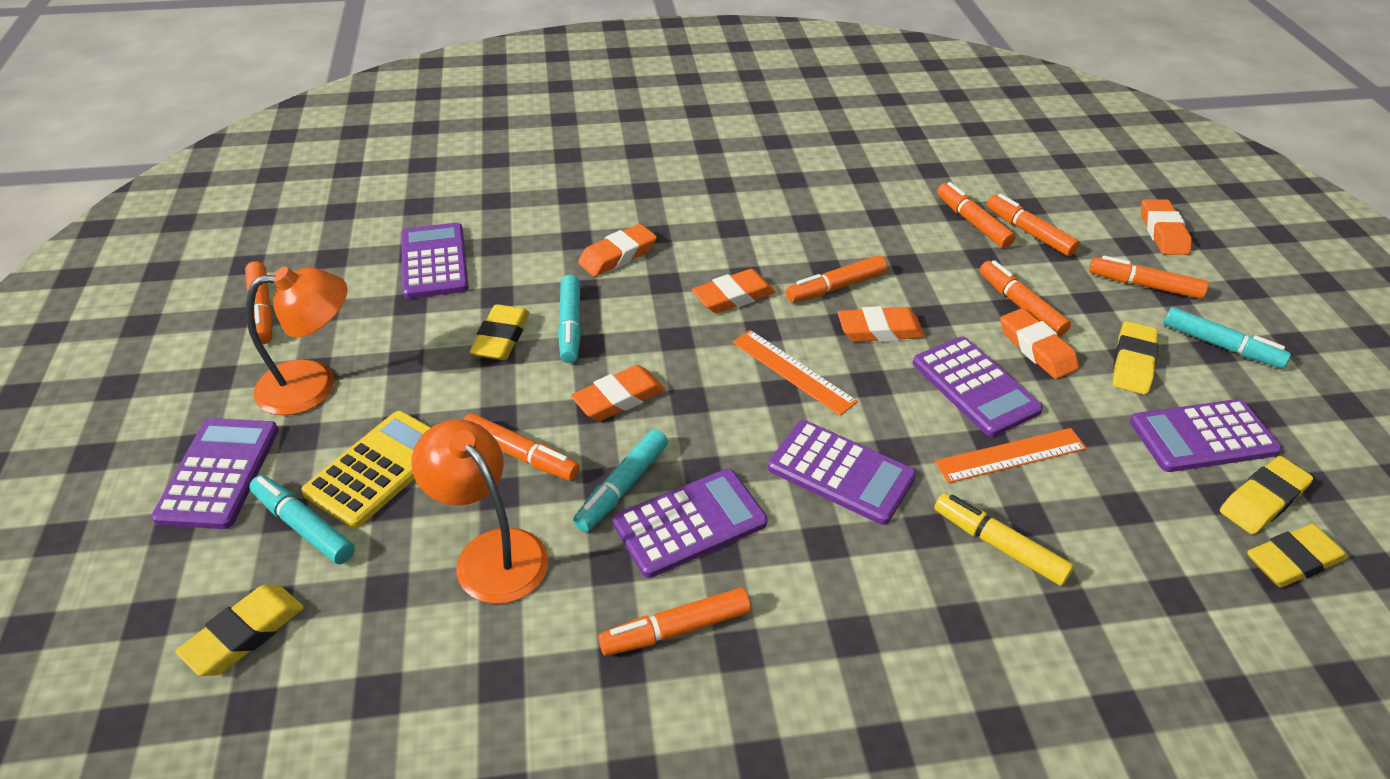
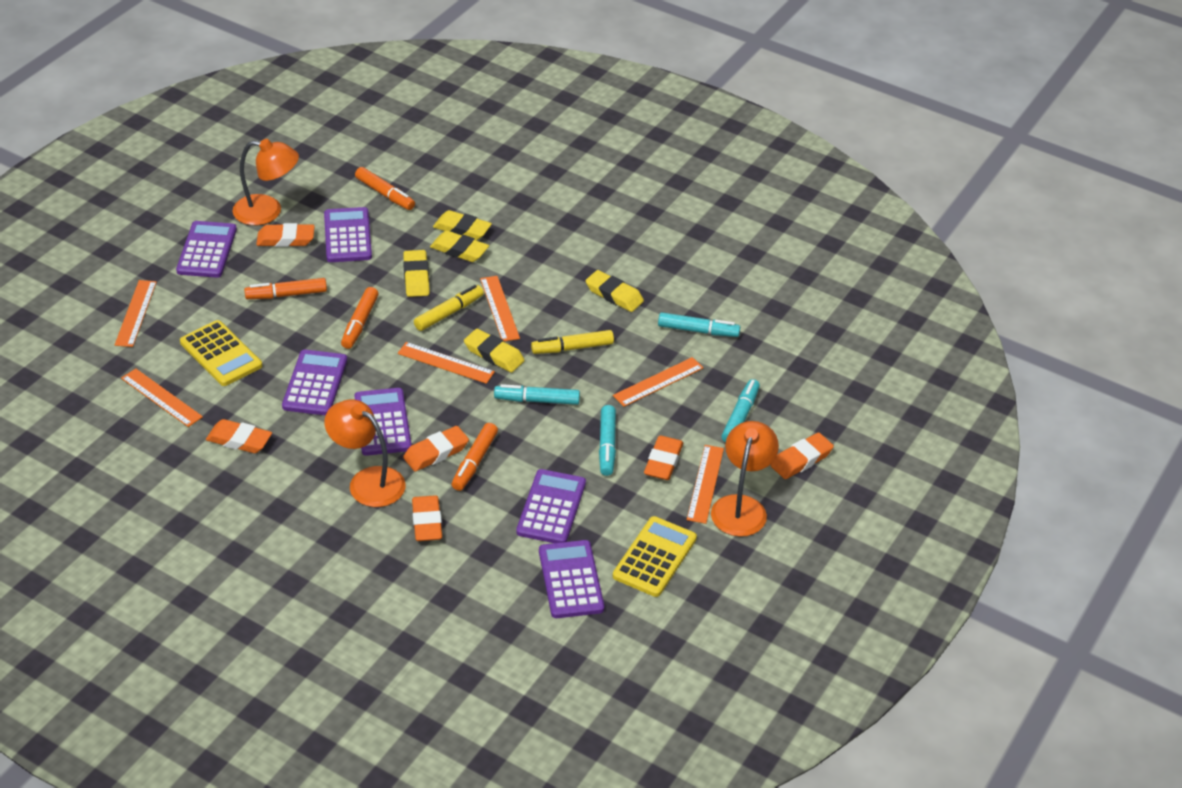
orange lamp: 2 -> 3
orange marker: 8 -> 4
orange ruler: 2 -> 6
yellow calculator: 1 -> 2
yellow marker: 1 -> 2

